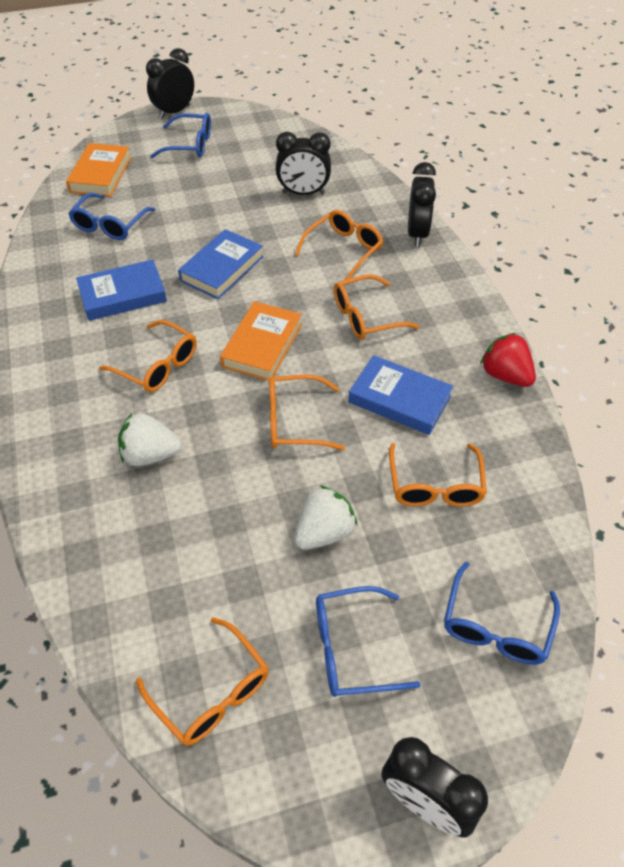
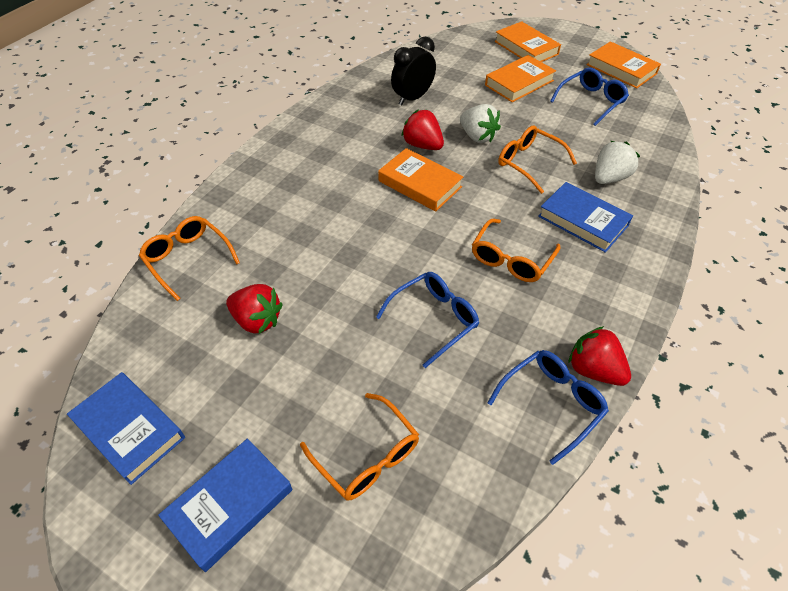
black clock: 4 -> 1
blue glasses: 4 -> 3
orange book: 2 -> 4
orange glasses: 6 -> 4
red strawberry: 1 -> 3

